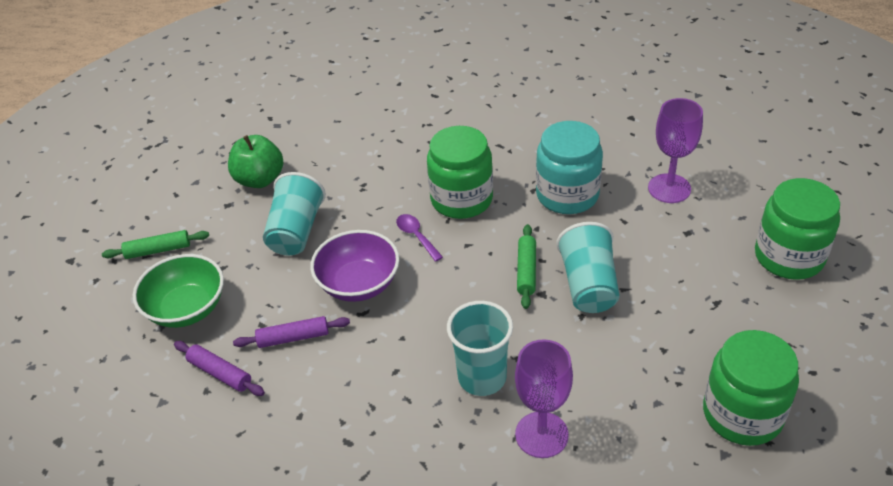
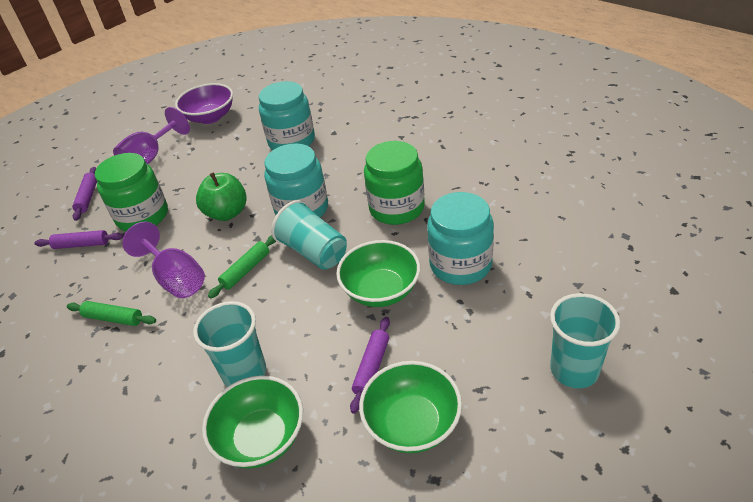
green bowl: 1 -> 3
green jar: 3 -> 2
purple rolling pin: 2 -> 3
purple spoon: 1 -> 0
turquoise jar: 1 -> 3

